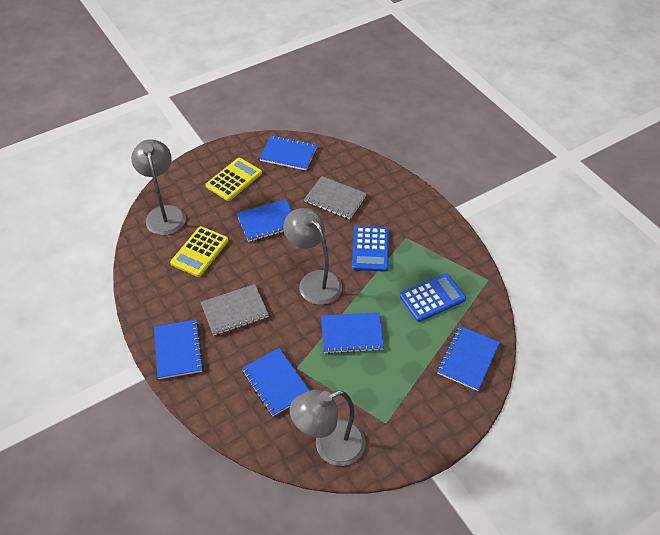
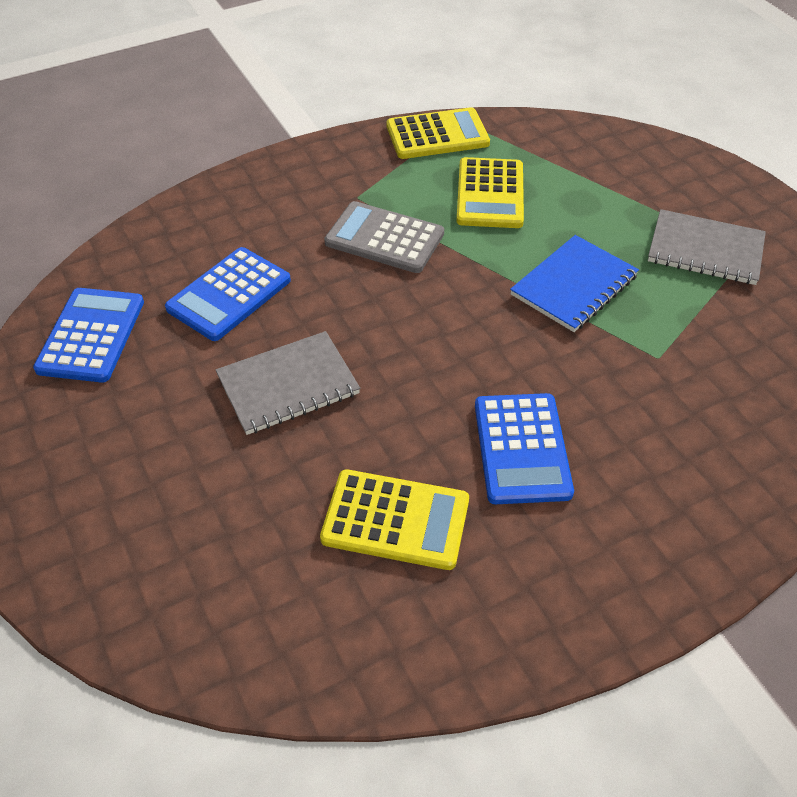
blue calculator: 2 -> 3
blue notebook: 6 -> 1
grey calculator: 0 -> 1
grey lamp: 3 -> 0
yellow calculator: 2 -> 3

